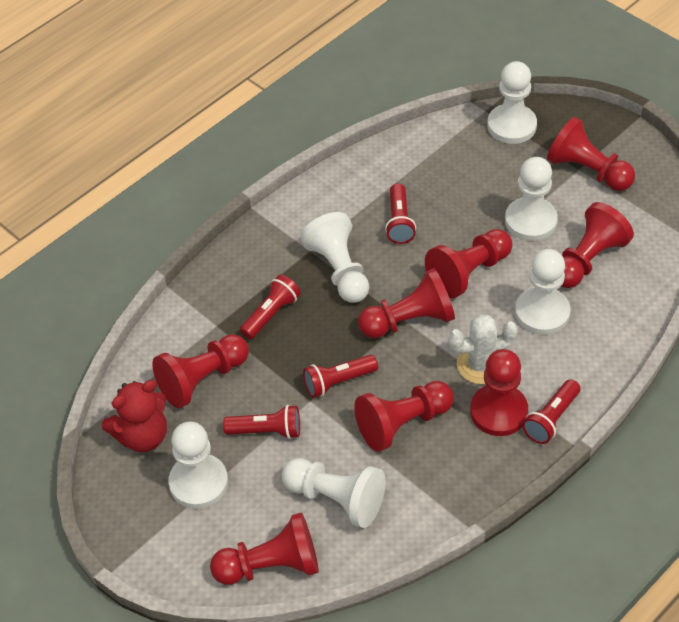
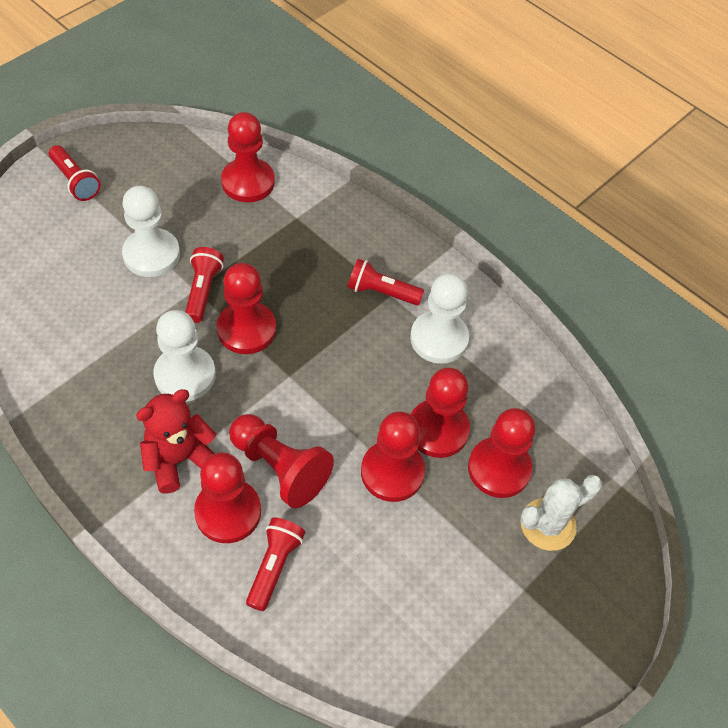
red flashlight: 5 -> 4
red pawn: 8 -> 7
white pawn: 6 -> 3

